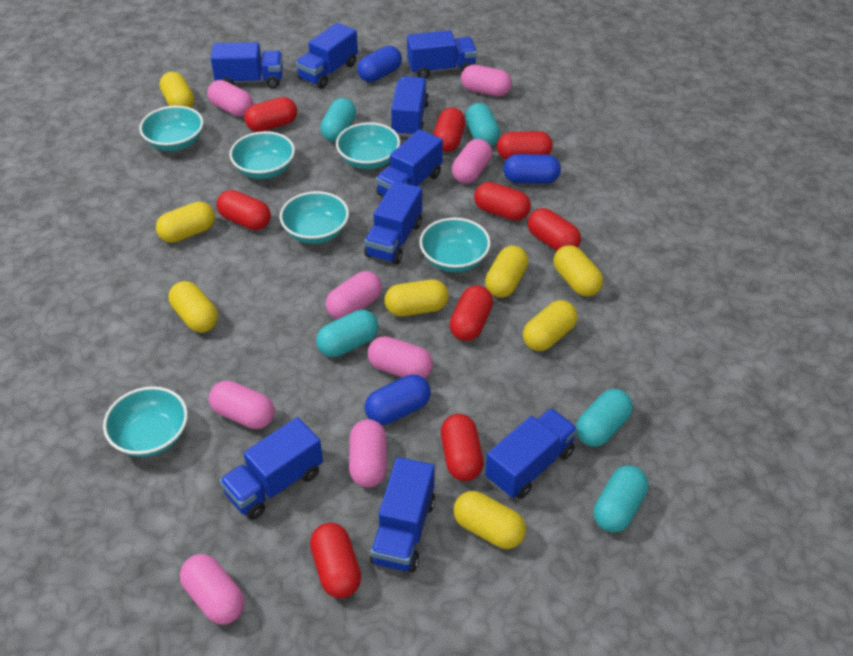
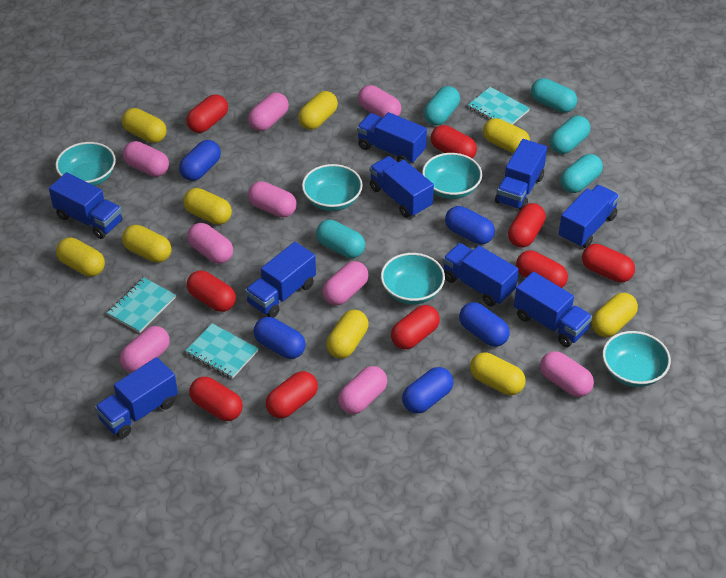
blue capsule: 3 -> 5
pink capsule: 8 -> 9
turquoise bowl: 6 -> 5
turquoise notebook: 0 -> 3
yellow capsule: 8 -> 9

